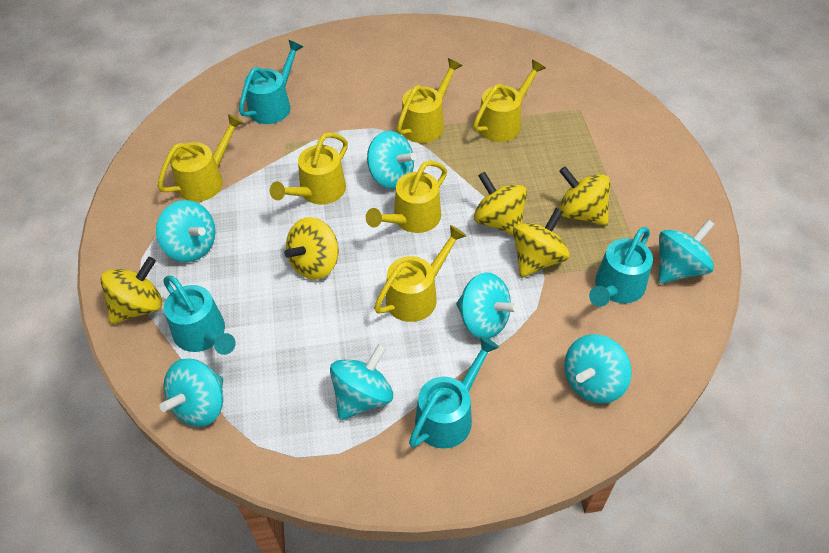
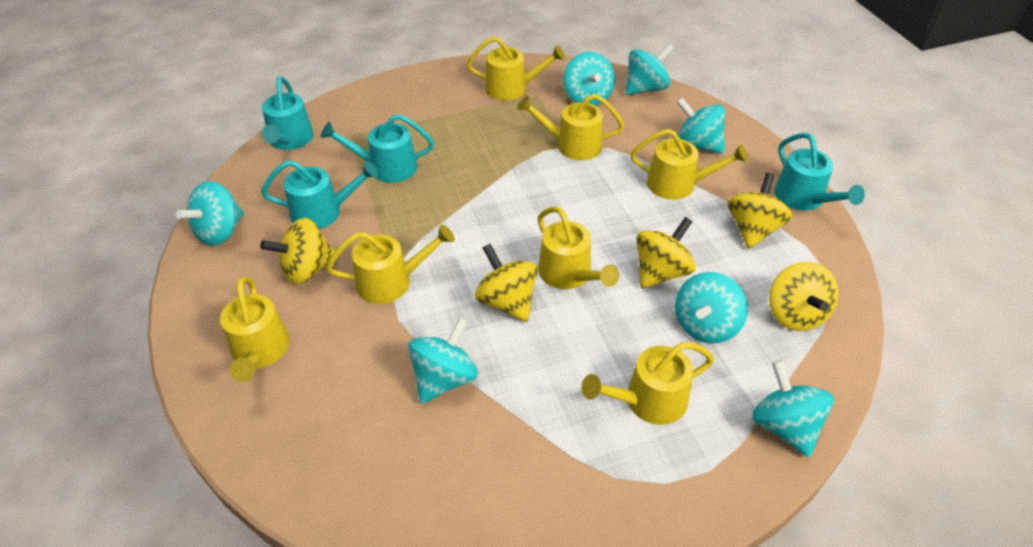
yellow watering can: 6 -> 7

